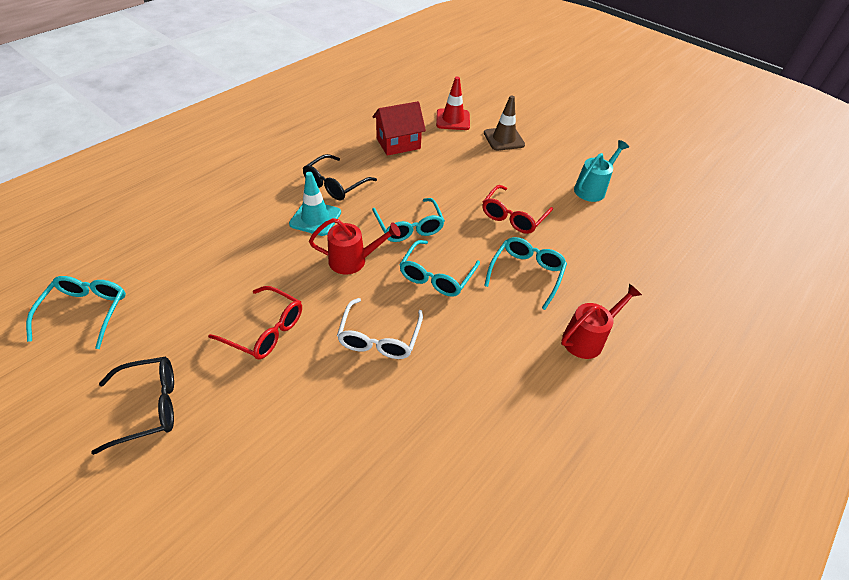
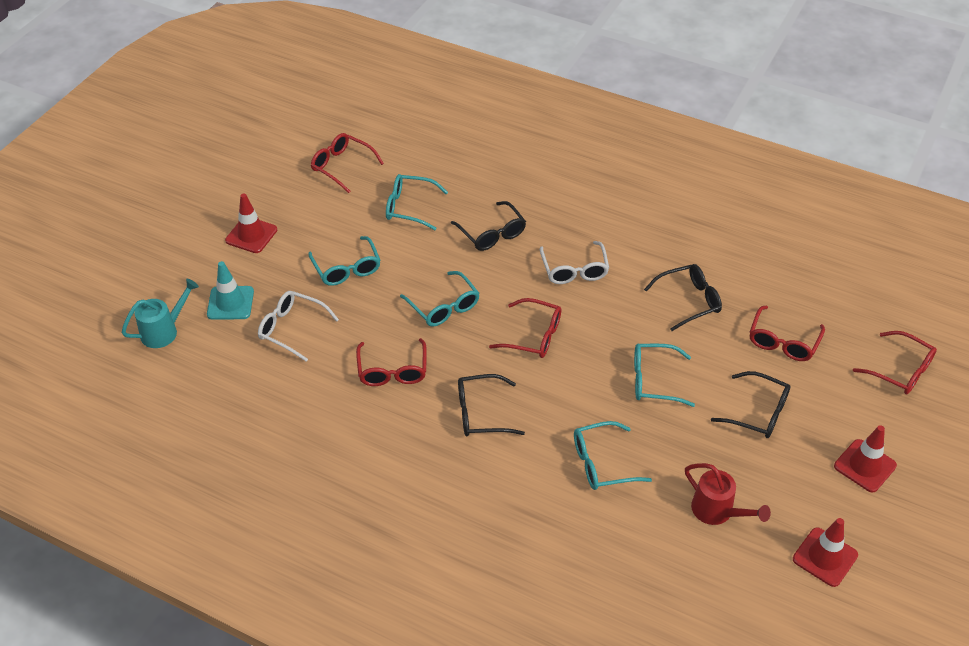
black glasses: 2 -> 4
brown traffic cone: 1 -> 0
red glasses: 2 -> 5
red house: 1 -> 0
red traffic cone: 1 -> 3
red watering can: 2 -> 1
turquoise glasses: 4 -> 5
white glasses: 1 -> 2

